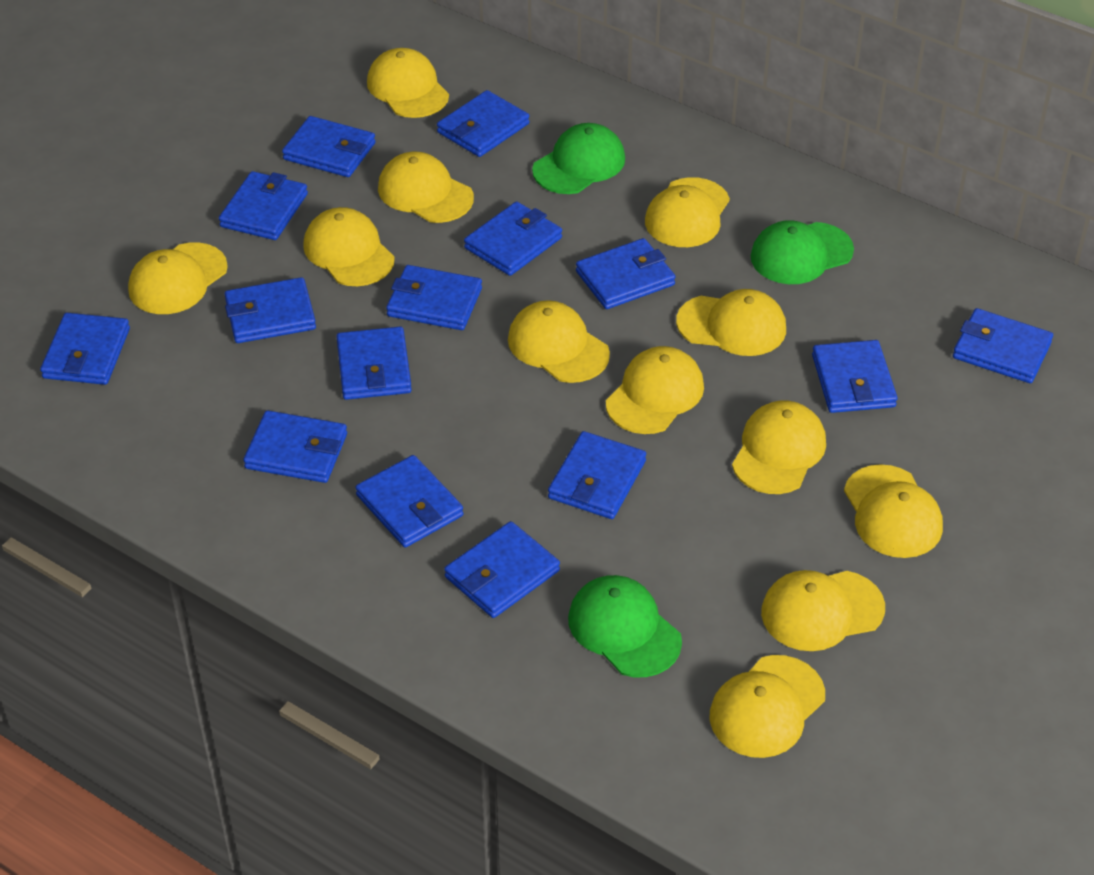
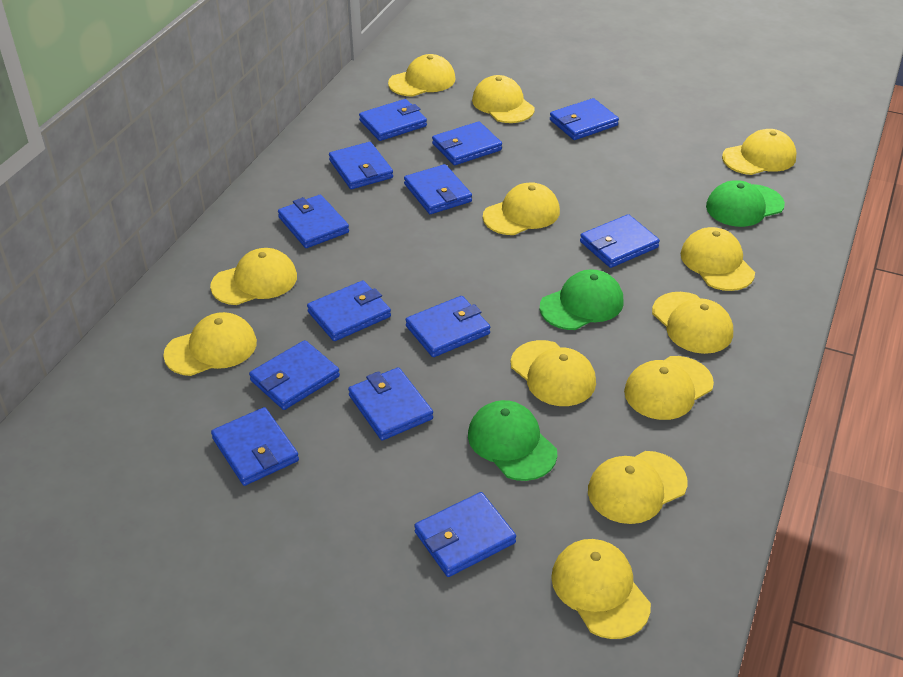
blue wallet: 15 -> 13

